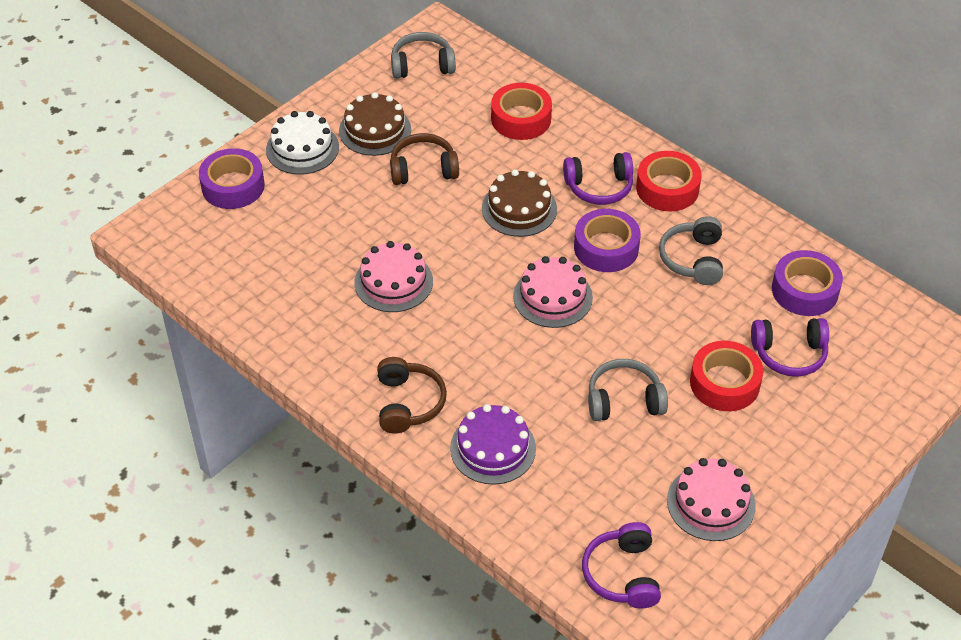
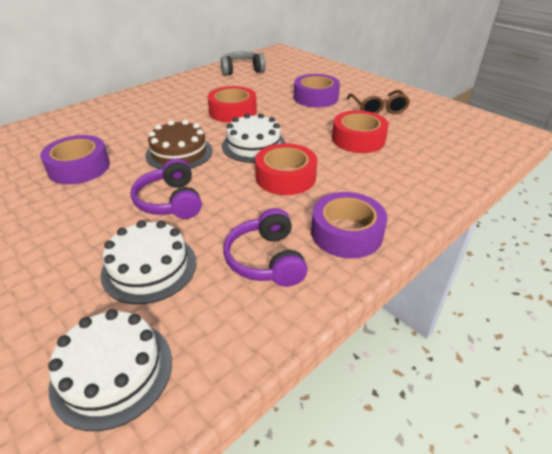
brown cake: 2 -> 1
brown glasses: 0 -> 1
brown headphones: 2 -> 0
grey headphones: 3 -> 1
pink cake: 3 -> 0
purple cake: 1 -> 0
purple headphones: 3 -> 2
white cake: 1 -> 3

